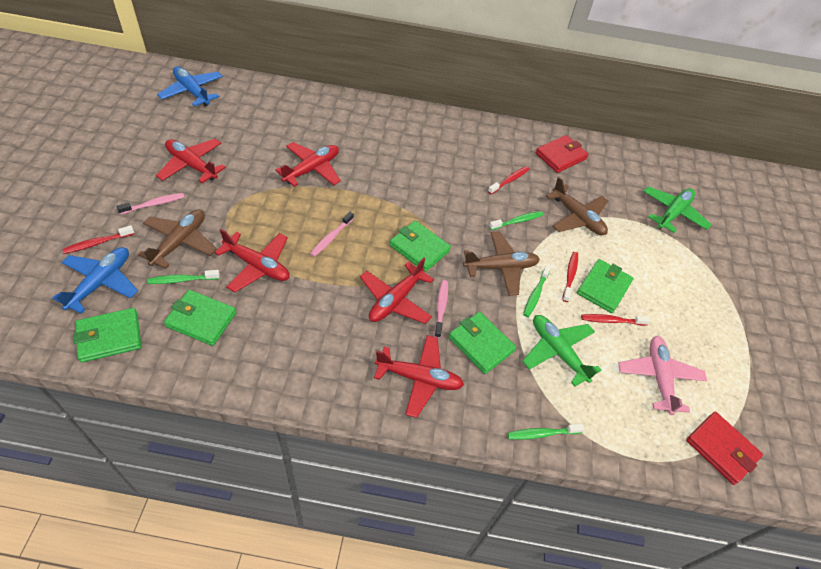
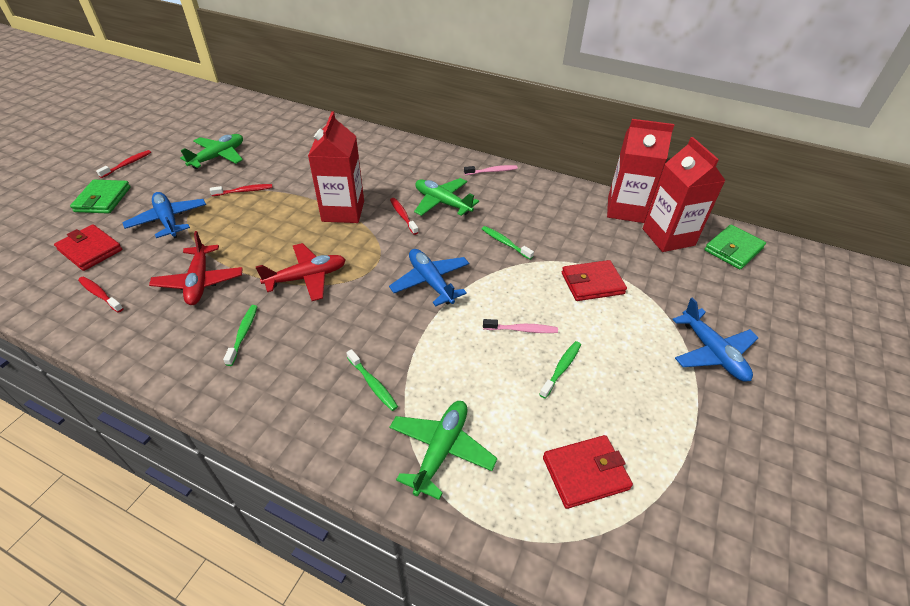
blue plane: 2 -> 3
brown plane: 3 -> 0
green plane: 2 -> 3
green wallet: 5 -> 2
pink plane: 1 -> 0
pink toothbrush: 3 -> 2
red carton: 0 -> 3
red plane: 5 -> 2
red wallet: 2 -> 3

